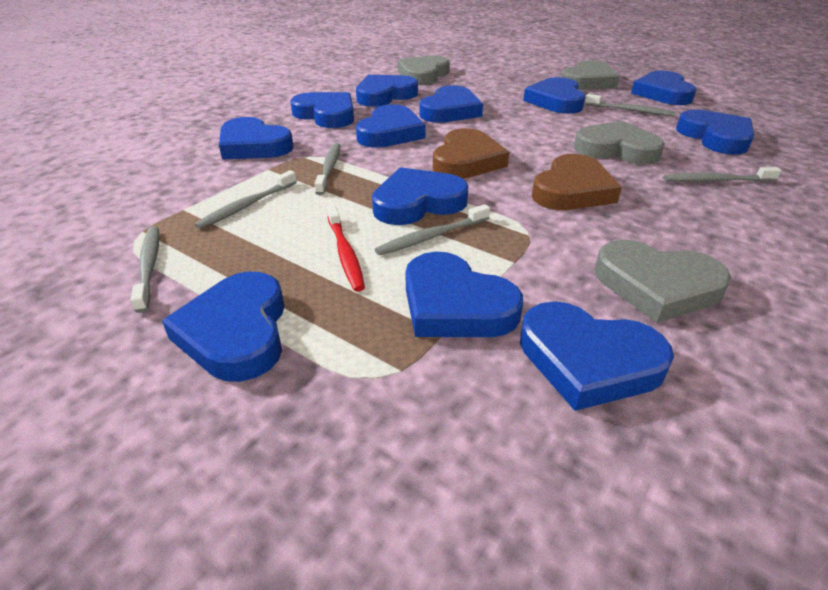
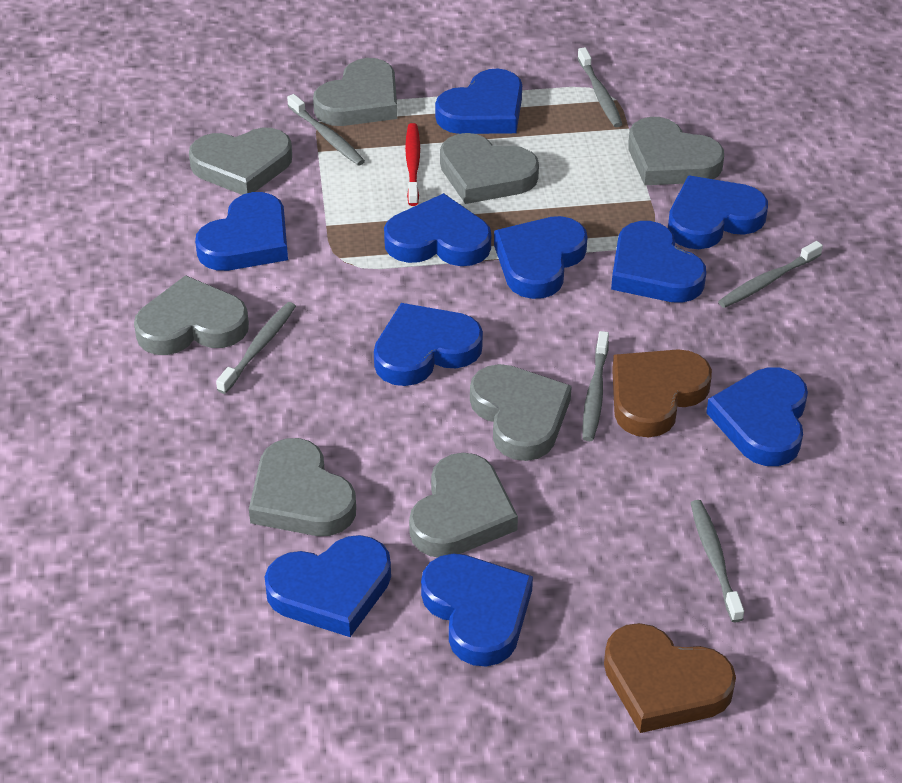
blue heart: 12 -> 10
grey heart: 4 -> 8

